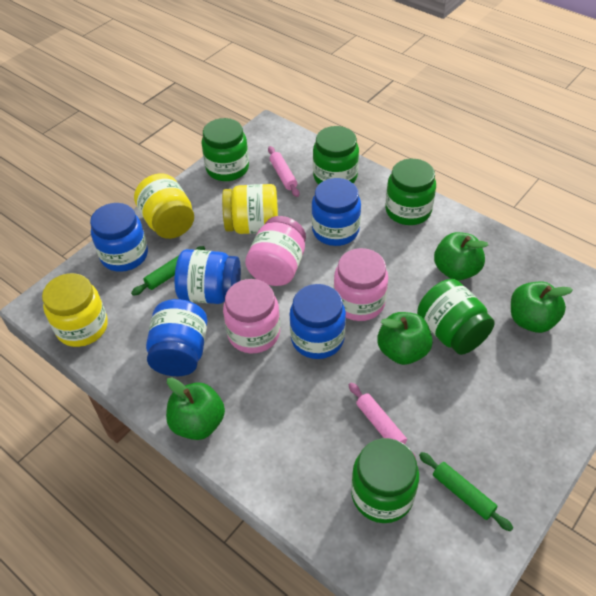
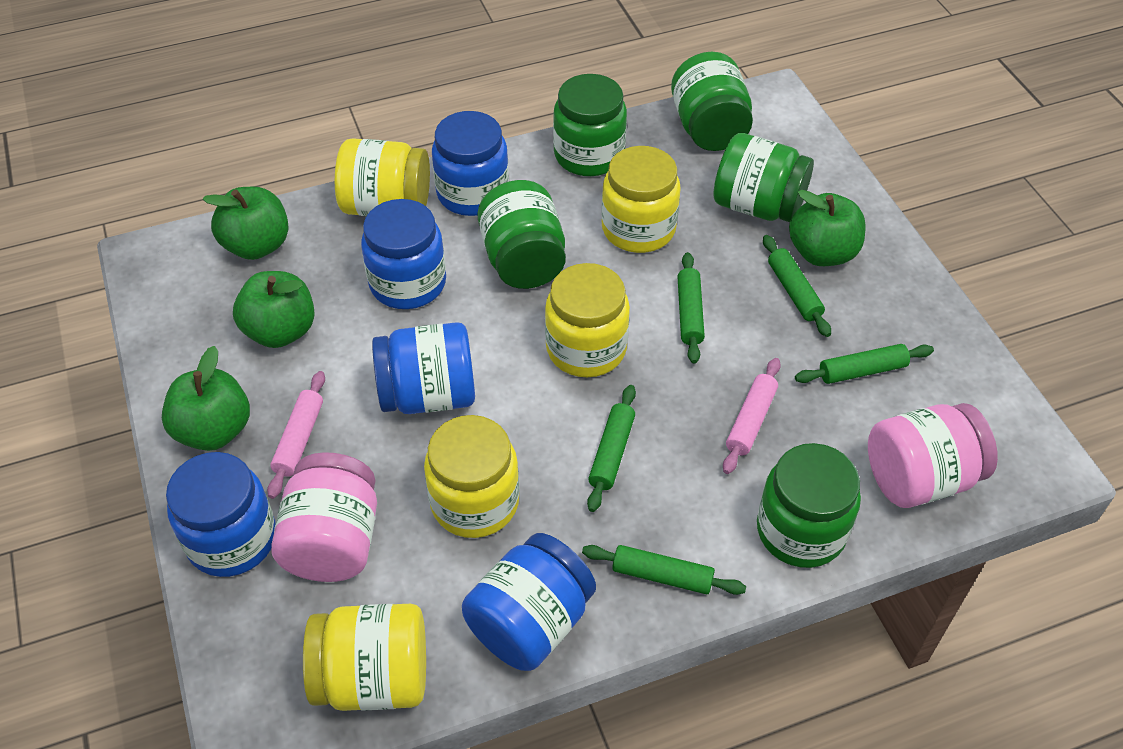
green rolling pin: 2 -> 5
pink jar: 3 -> 2
yellow jar: 3 -> 5

